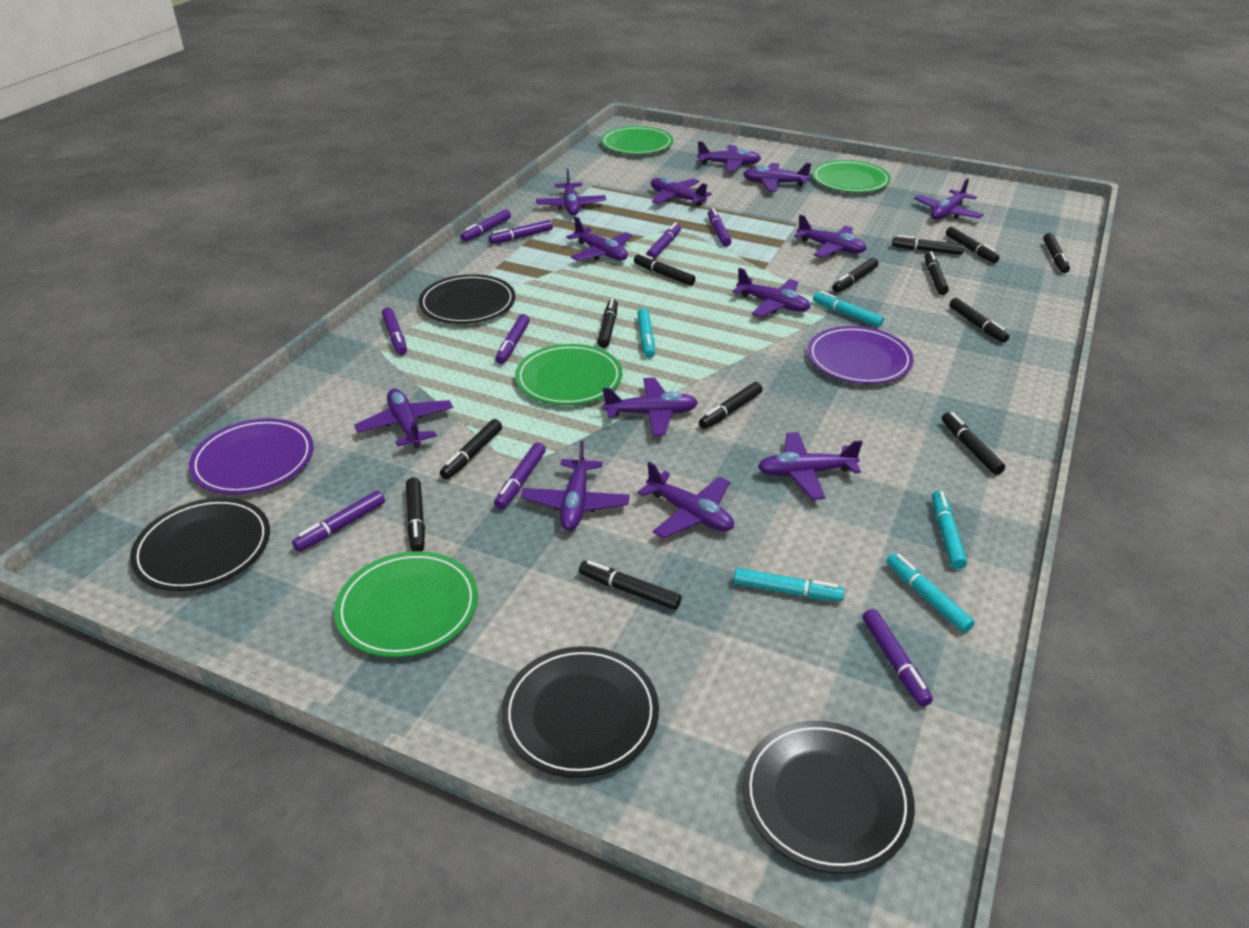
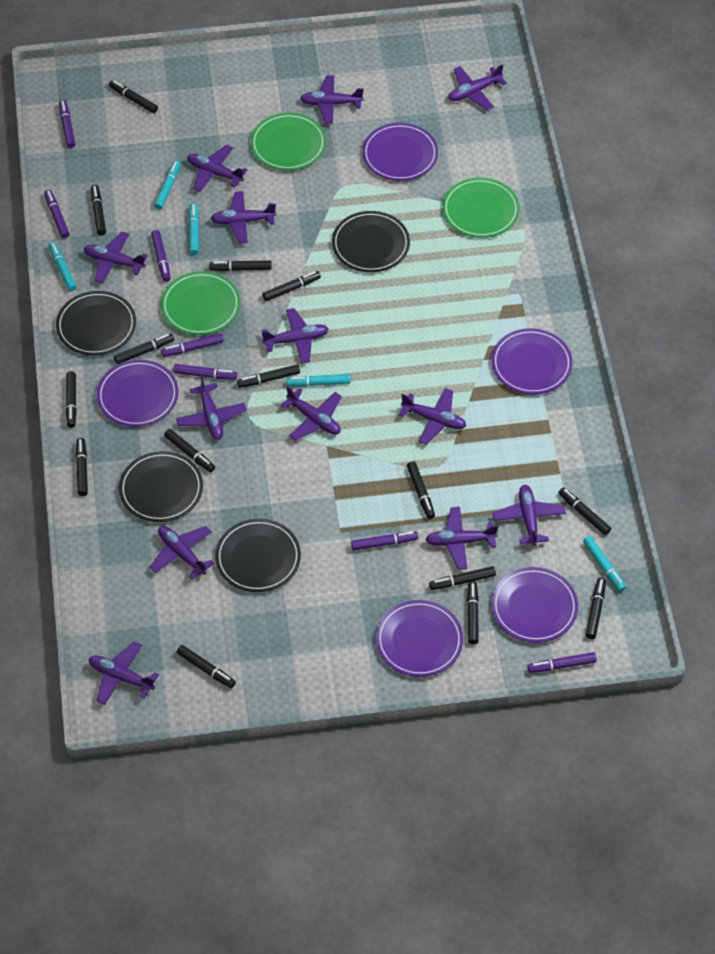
black marker: 13 -> 15
green plate: 4 -> 3
purple marker: 9 -> 7
purple plate: 2 -> 5

